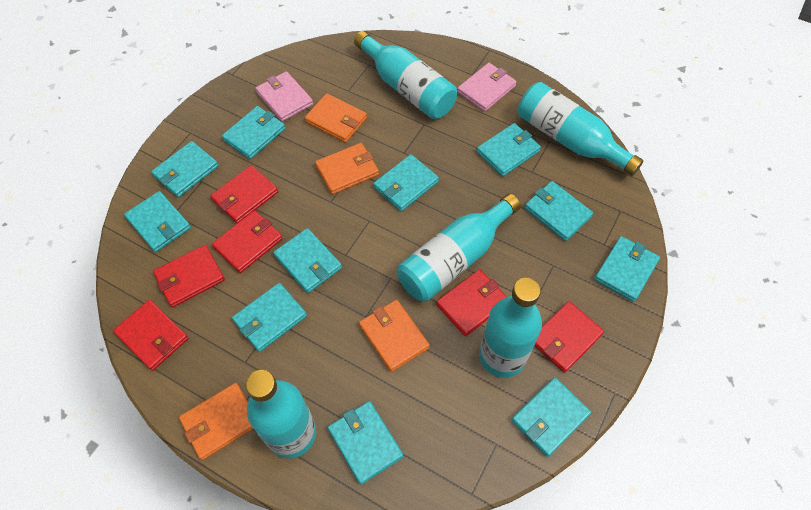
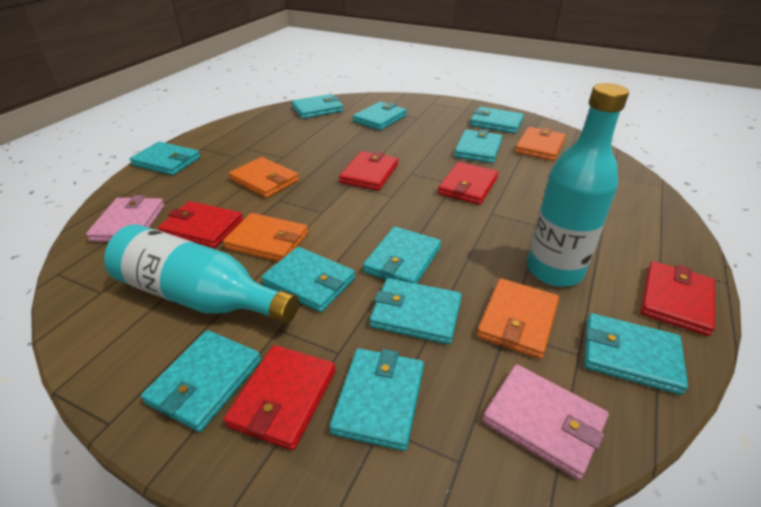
red wallet: 6 -> 5
turquoise bottle: 5 -> 2

